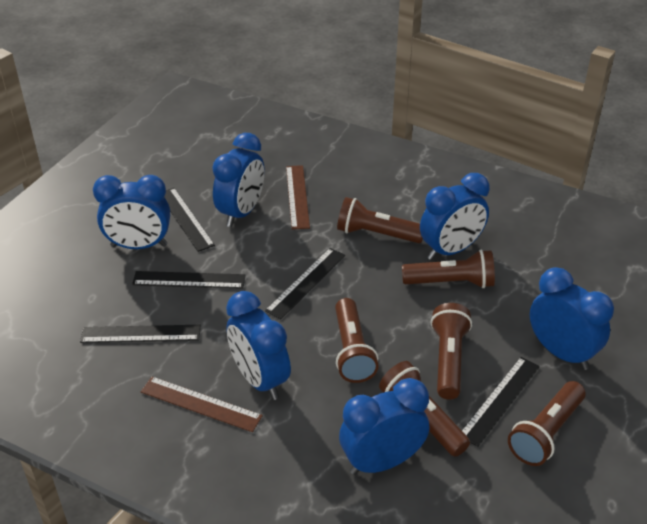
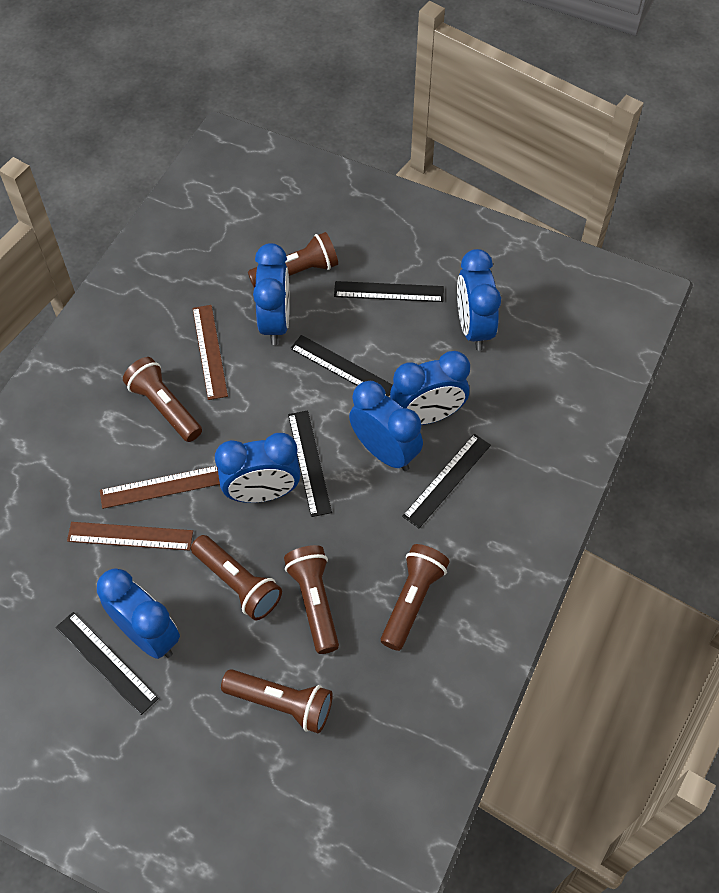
brown ruler: 2 -> 3

